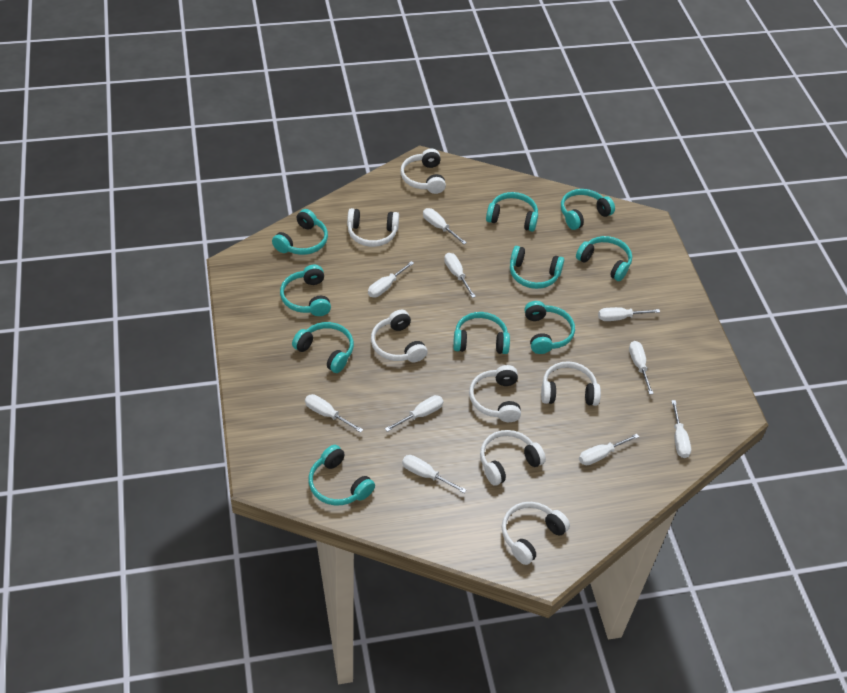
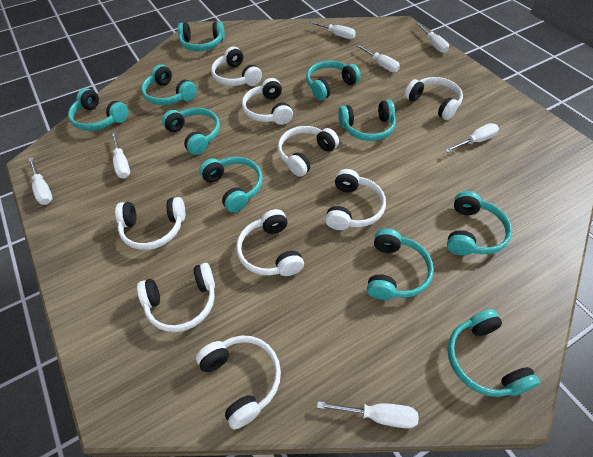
white headphones: 7 -> 9
white screwdriver: 10 -> 7

